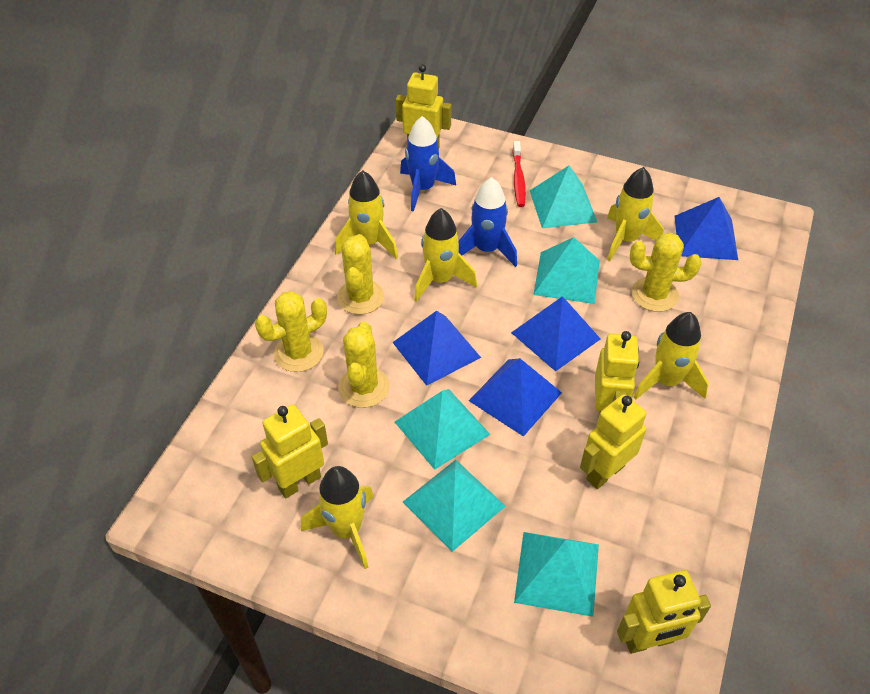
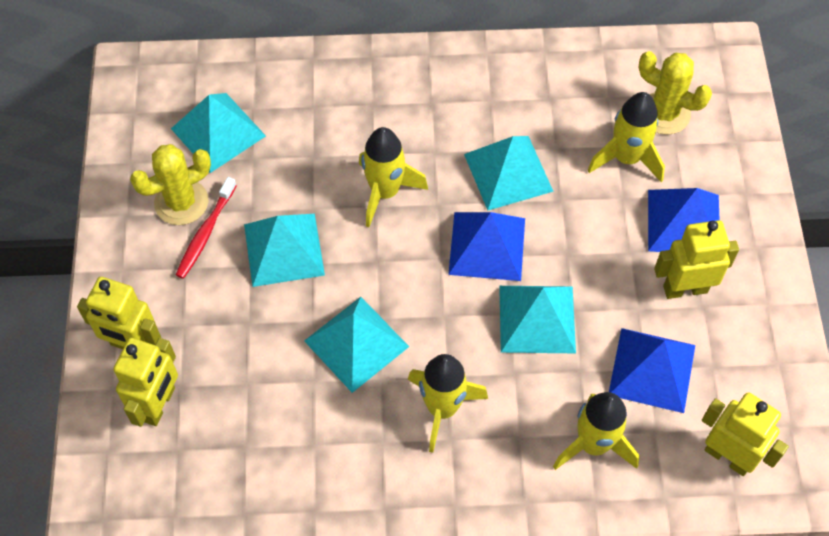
blue pyramid: 4 -> 3
blue rocket: 2 -> 0
yellow cactus: 4 -> 2
yellow robot: 5 -> 4
yellow rocket: 5 -> 4

